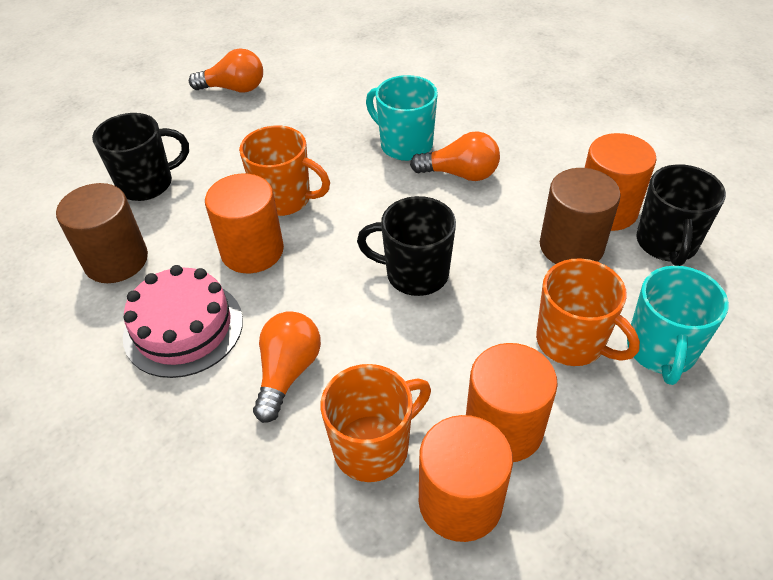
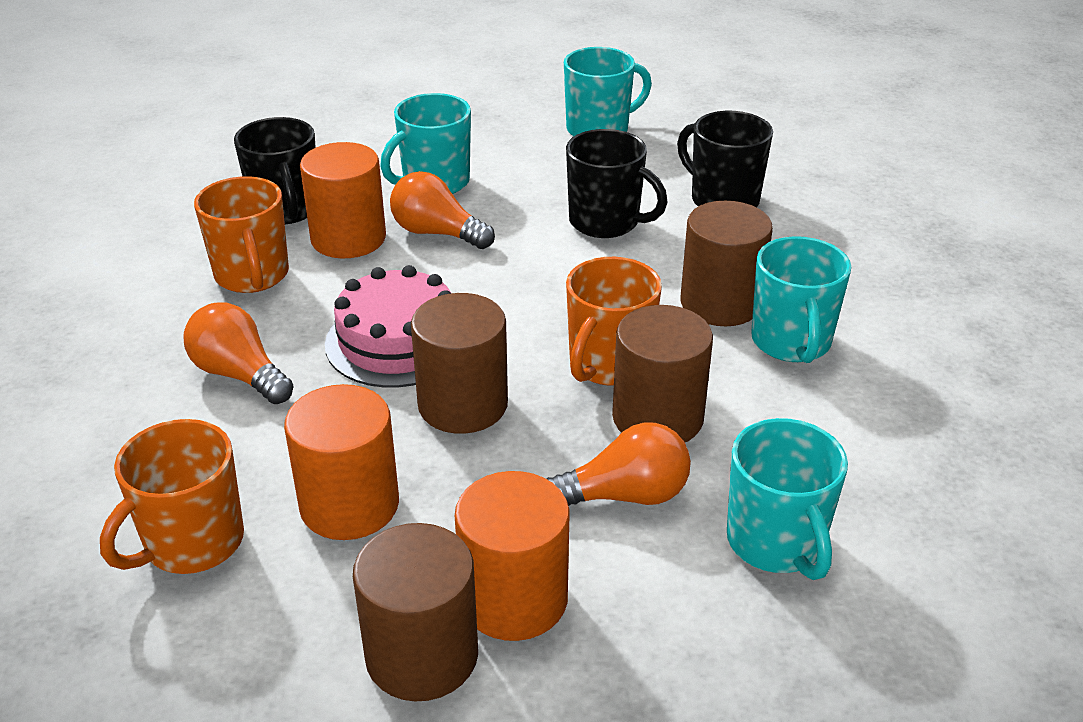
brown cylinder: 2 -> 4
orange cylinder: 4 -> 3
turquoise mug: 2 -> 4

